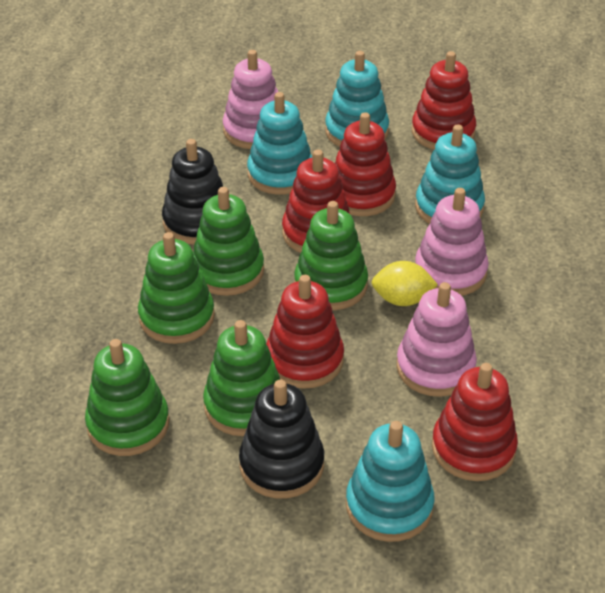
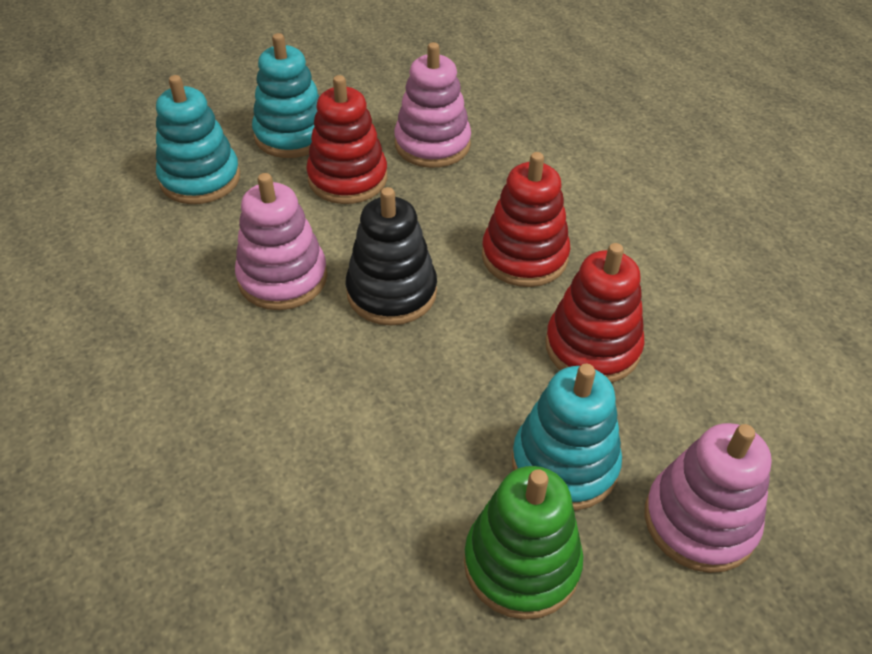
black stacking toy: 2 -> 1
green stacking toy: 5 -> 1
red stacking toy: 5 -> 3
turquoise stacking toy: 4 -> 3
yellow lemon: 1 -> 0

